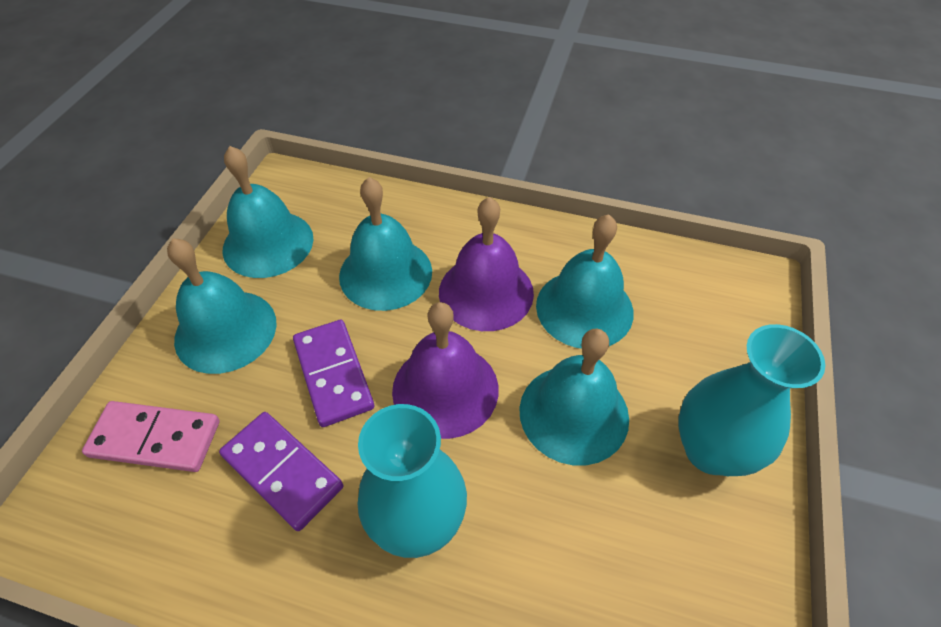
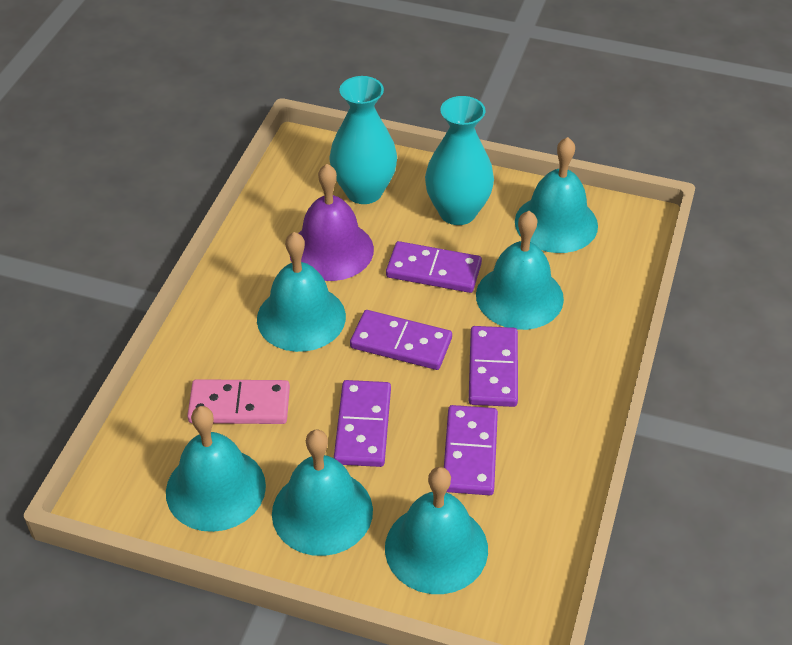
purple bell: 2 -> 1
purple domino: 2 -> 5
turquoise bell: 5 -> 6

